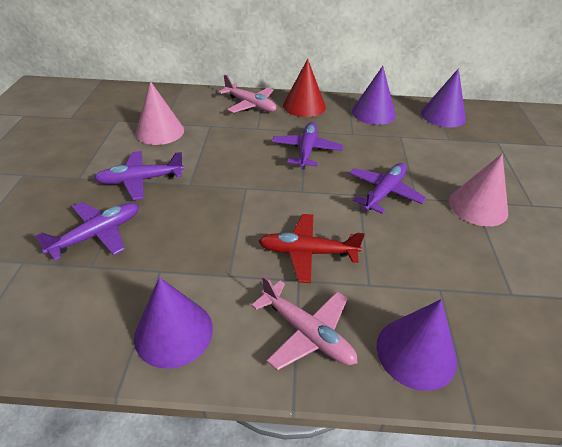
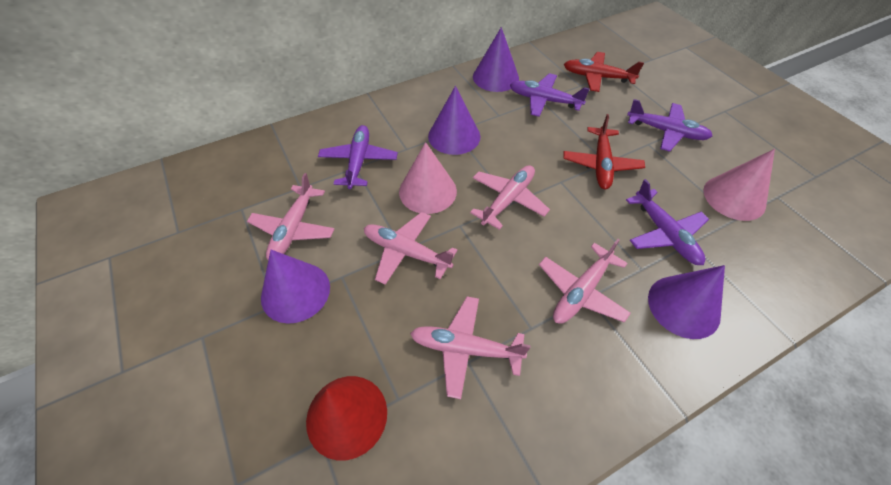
pink plane: 2 -> 5
red plane: 1 -> 2

